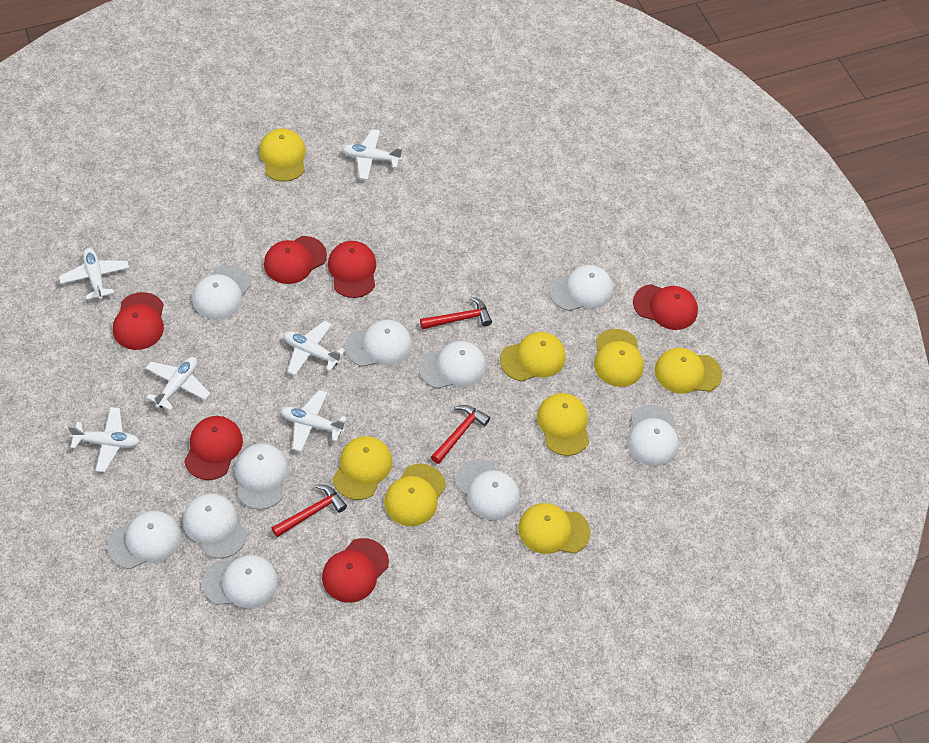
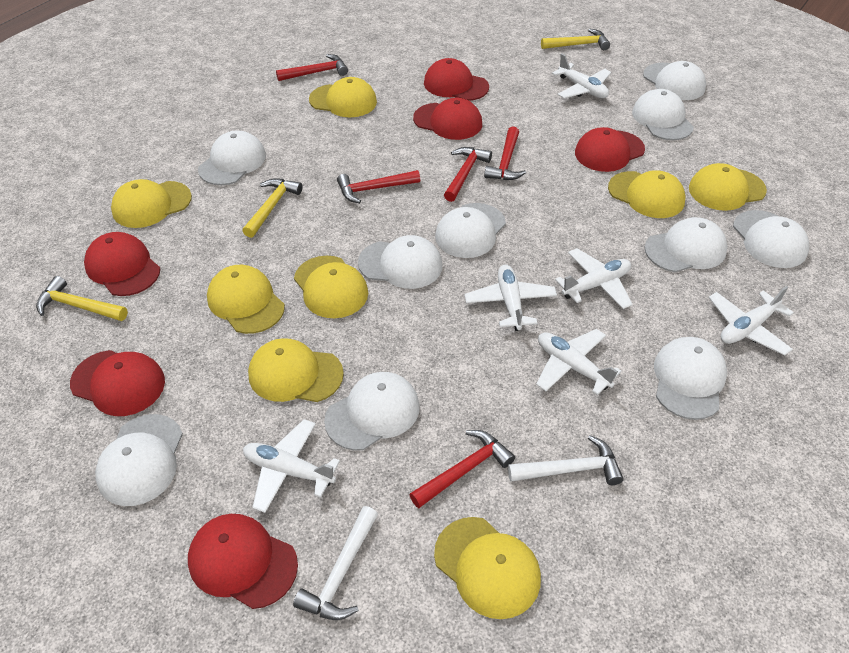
red hammer: 3 -> 5
white hammer: 0 -> 2
yellow hammer: 0 -> 3

